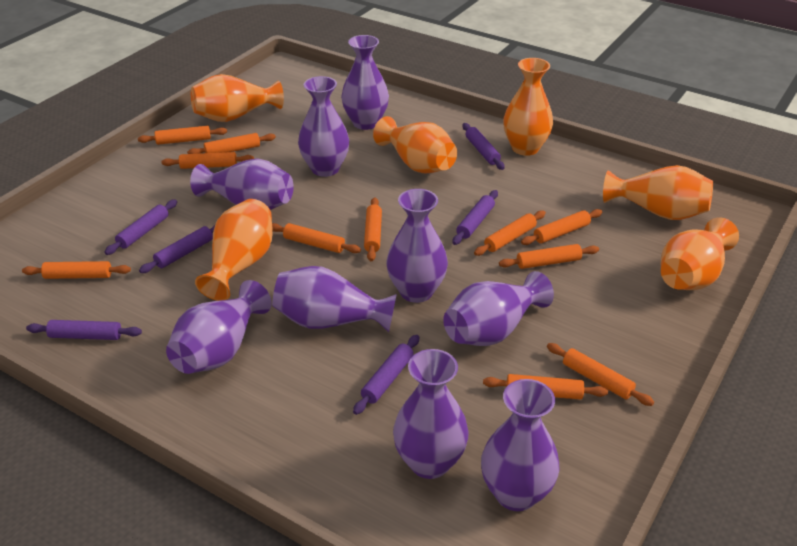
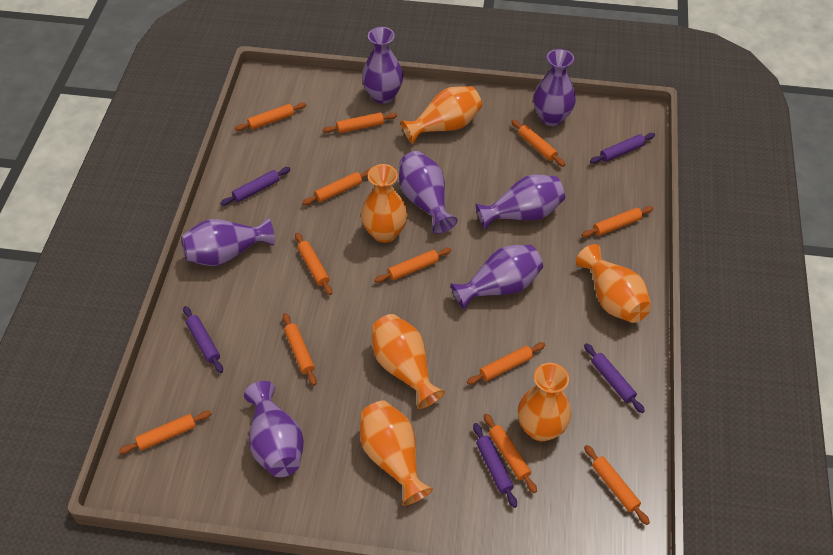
orange rolling pin: 11 -> 12
purple rolling pin: 6 -> 5
purple vase: 9 -> 7

